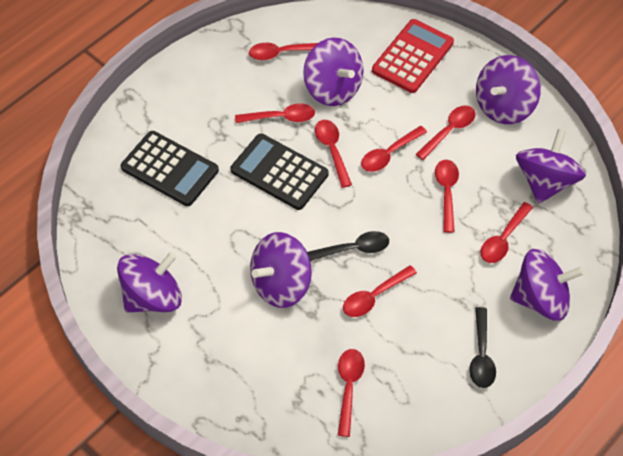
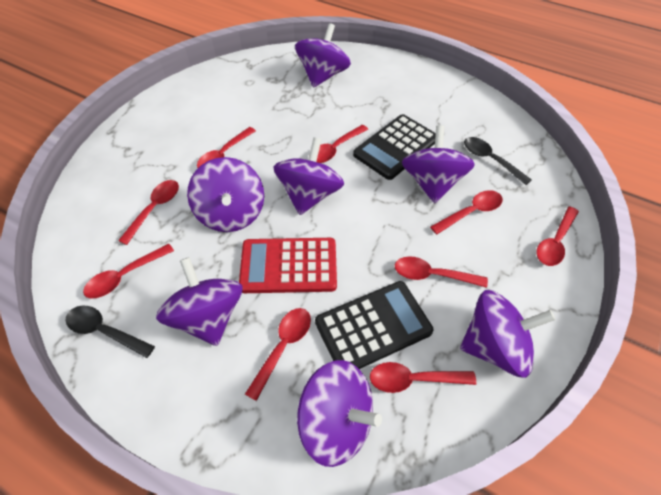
purple spinning top: 6 -> 7

